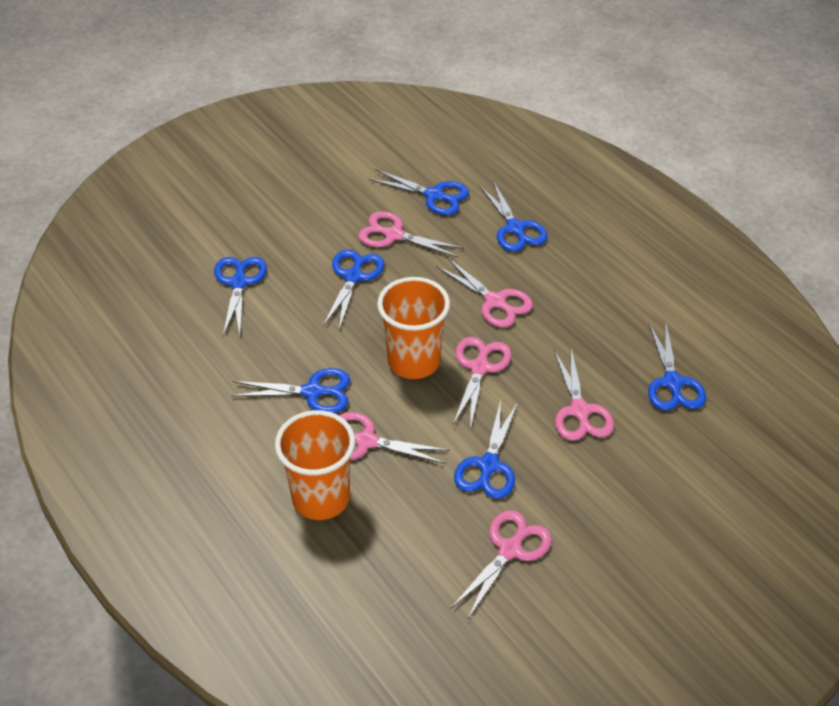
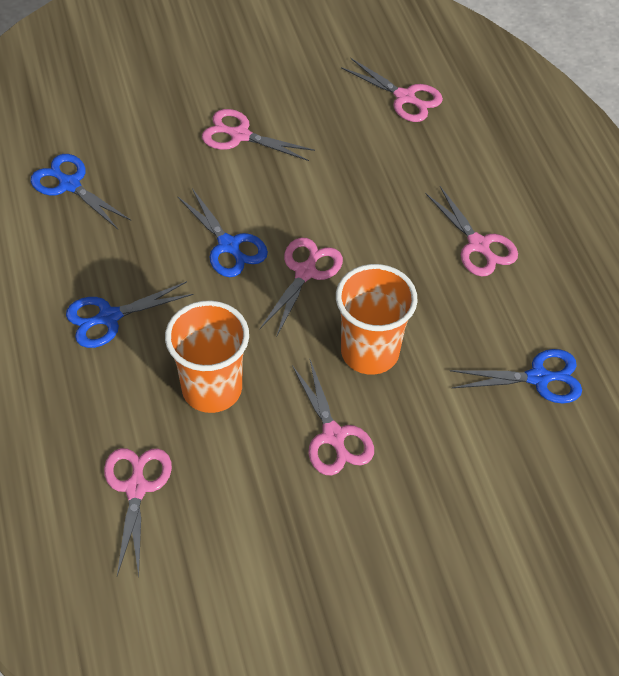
blue scissors: 7 -> 4

